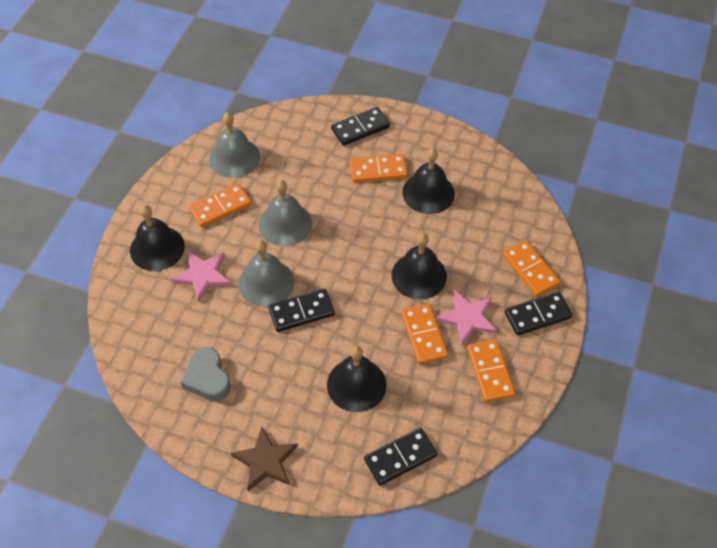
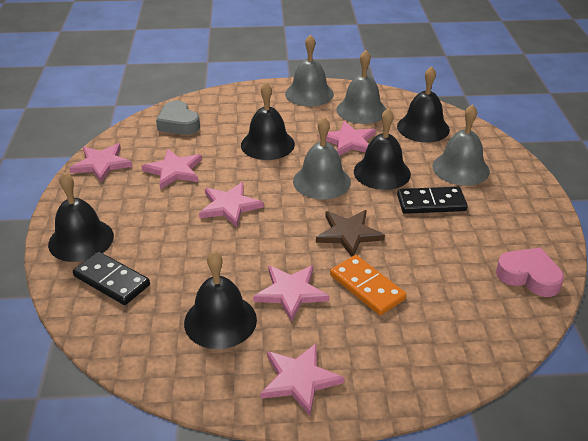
black bell: 4 -> 5
black domino: 4 -> 2
grey bell: 3 -> 4
orange domino: 5 -> 1
pink heart: 0 -> 1
pink star: 2 -> 6

